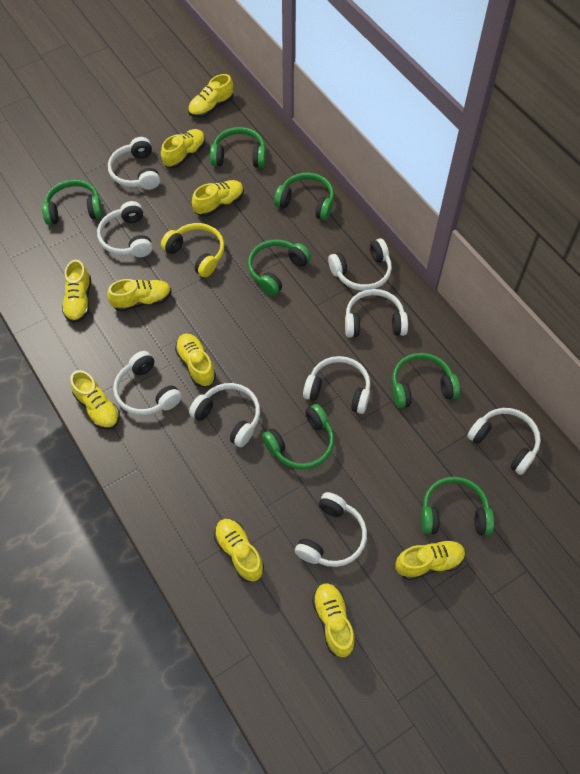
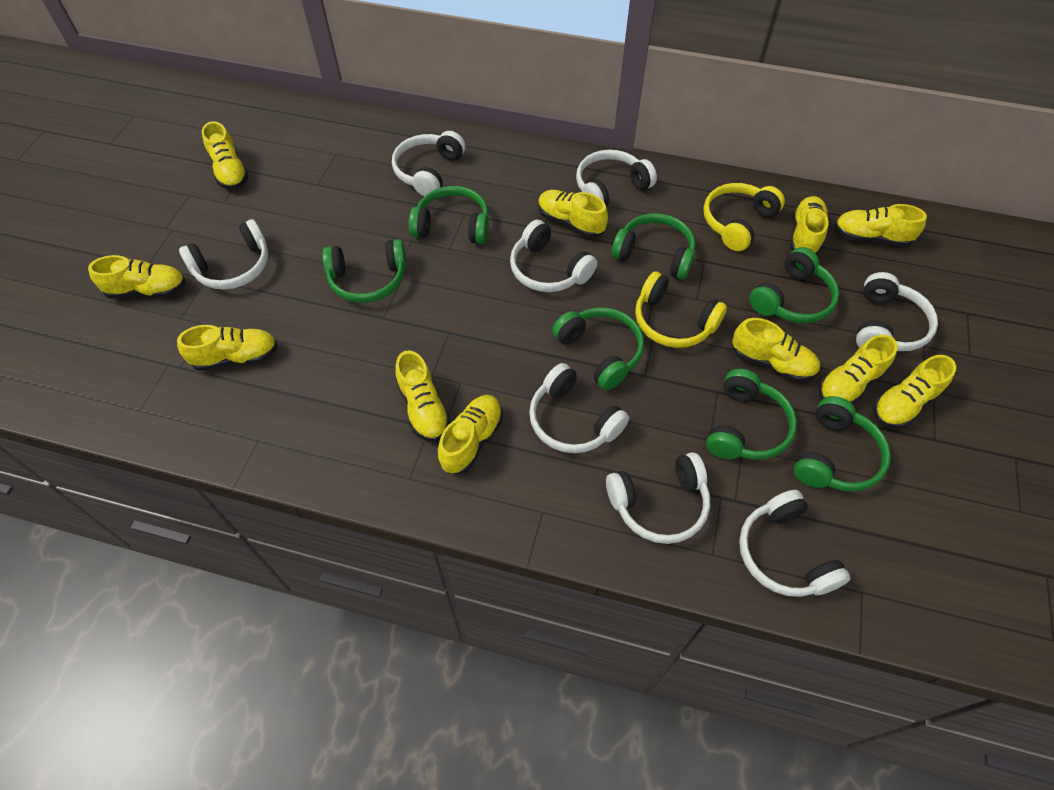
white headphones: 9 -> 8
yellow headphones: 1 -> 2
yellow shoe: 10 -> 11

